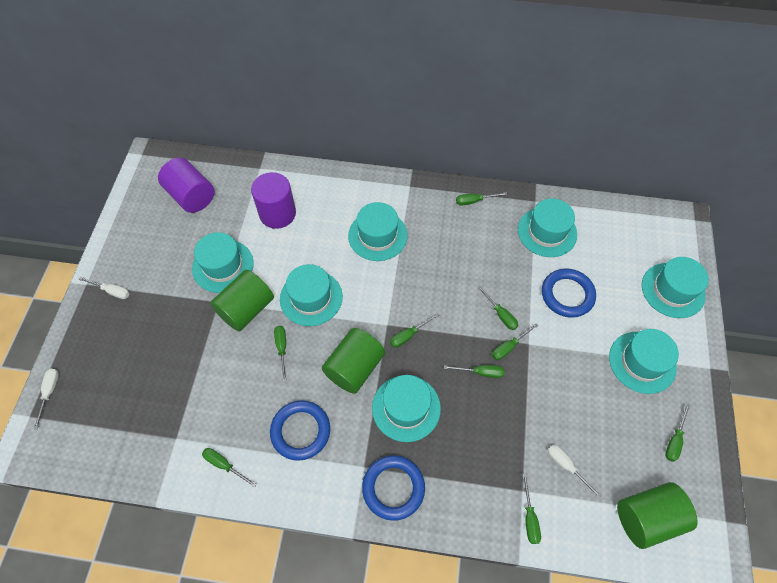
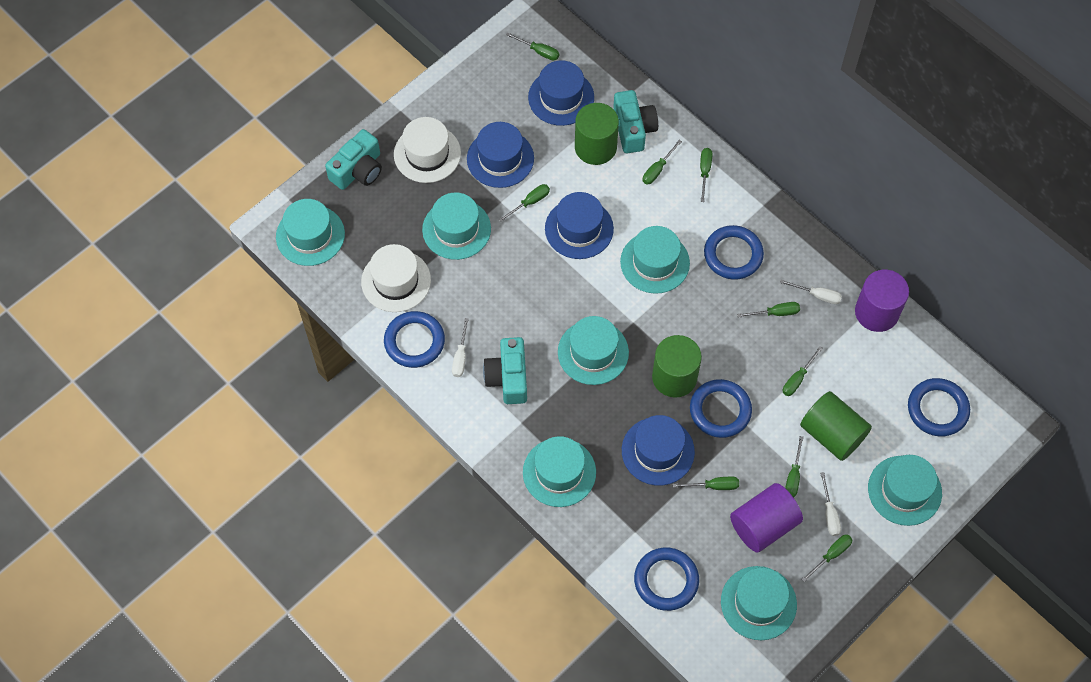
blue hat: 0 -> 4
blue ring: 3 -> 5
turquoise camera: 0 -> 3
white hat: 0 -> 2

